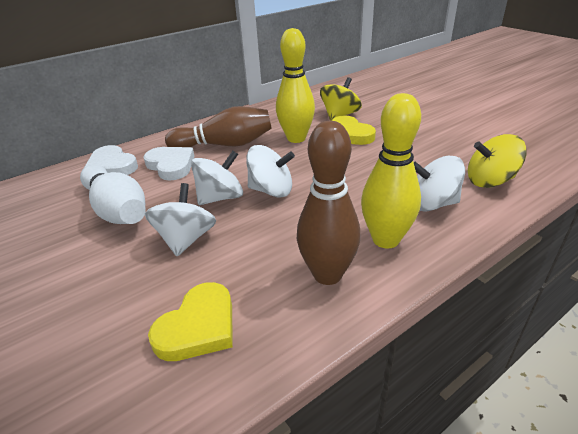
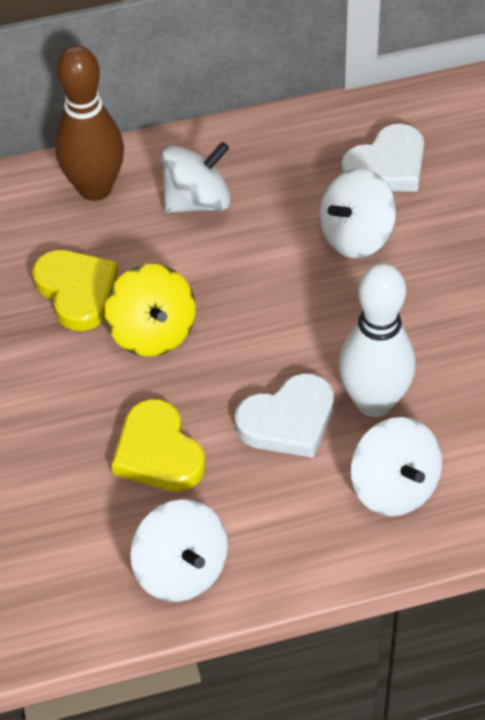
brown bowling pin: 2 -> 1
yellow bowling pin: 2 -> 0
yellow spinning top: 2 -> 1

